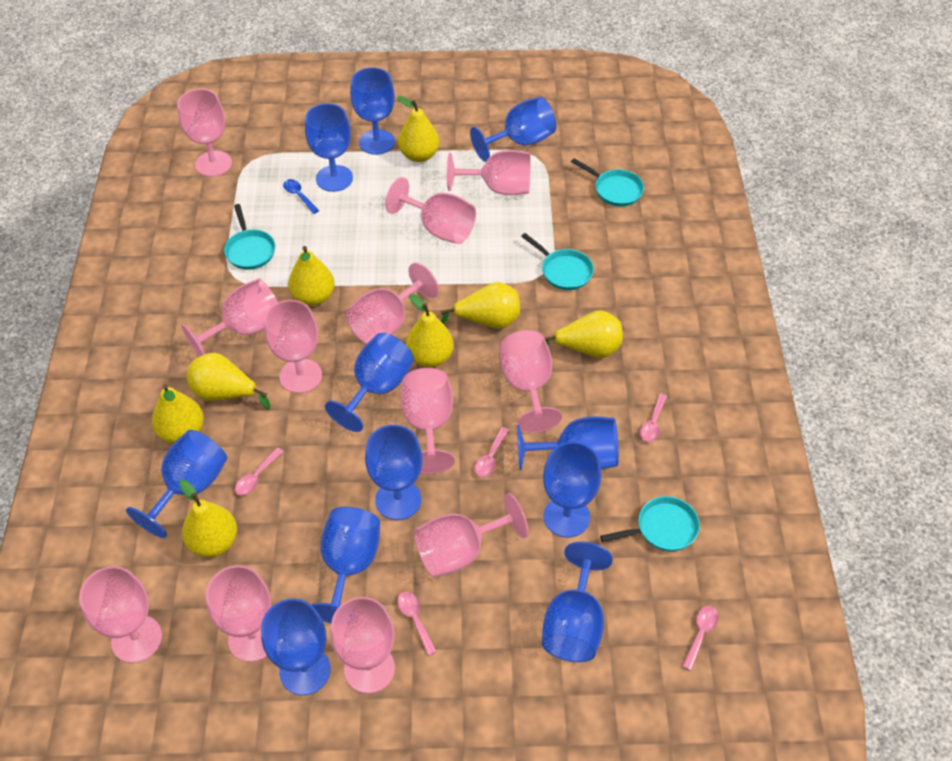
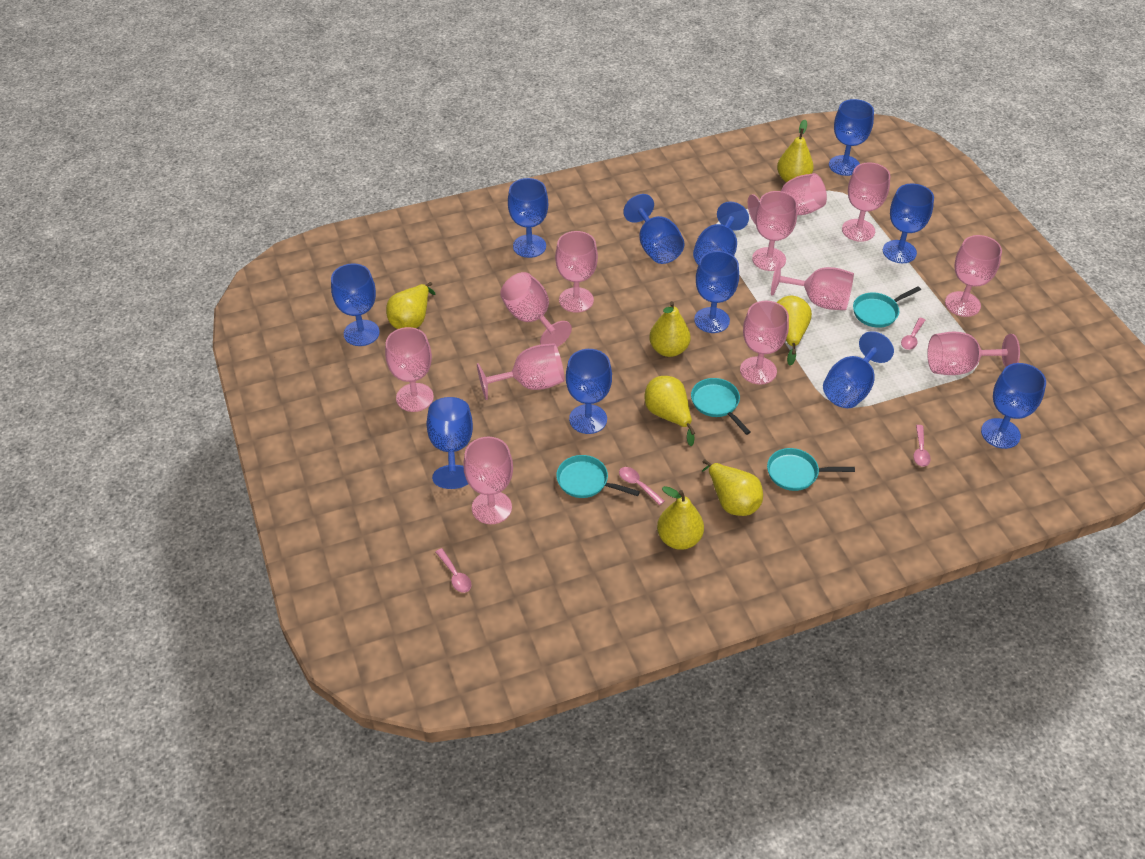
blue spoon: 1 -> 0
pink spoon: 5 -> 4
yellow pear: 8 -> 7

